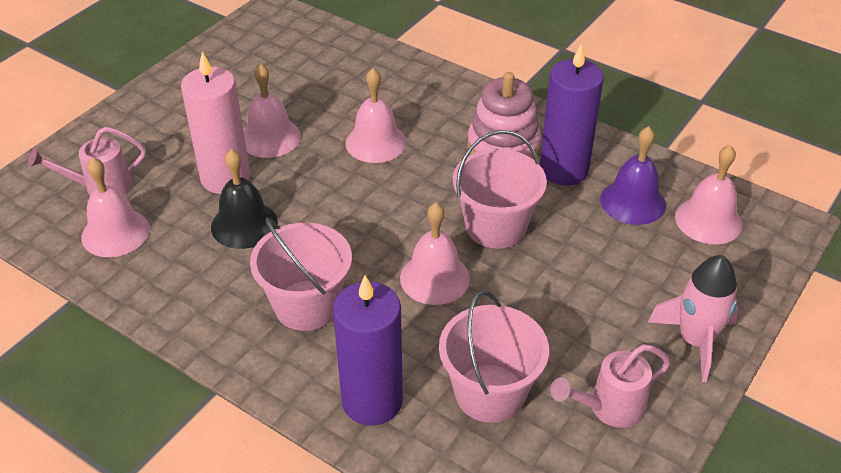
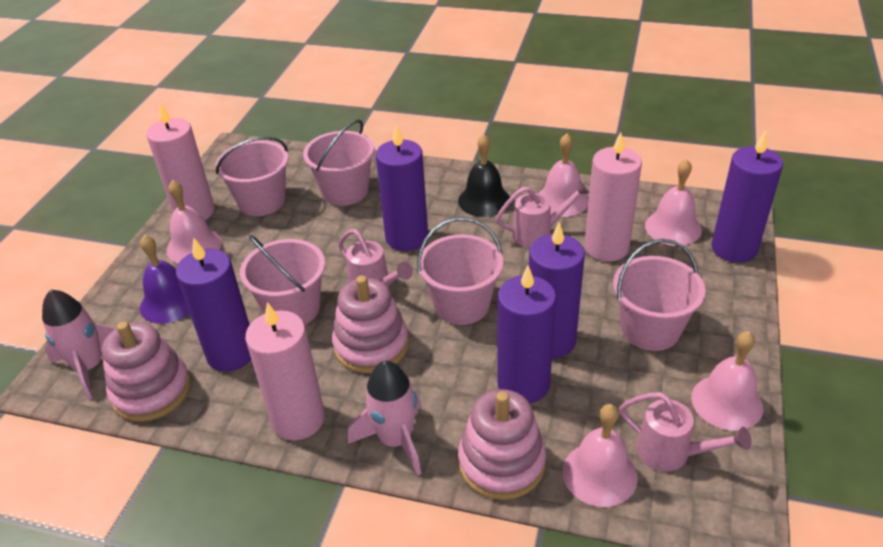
pink bucket: 3 -> 5
pink candle: 1 -> 3
pink rocket: 1 -> 2
pink stacking toy: 1 -> 3
pink watering can: 2 -> 3
purple candle: 2 -> 5

